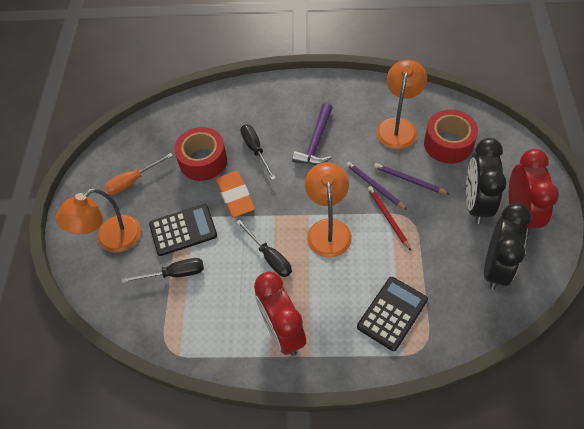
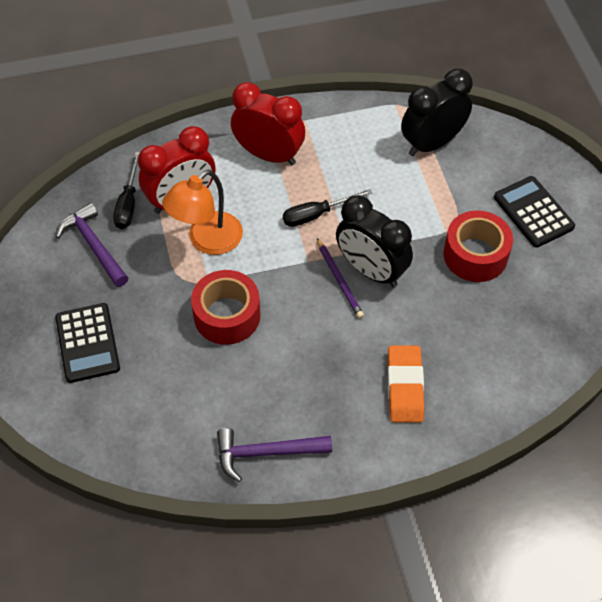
black screwdriver: 3 -> 2
orange lamp: 3 -> 1
orange screwdriver: 1 -> 0
purple hammer: 1 -> 2
purple pencil: 2 -> 1
red pencil: 1 -> 0

